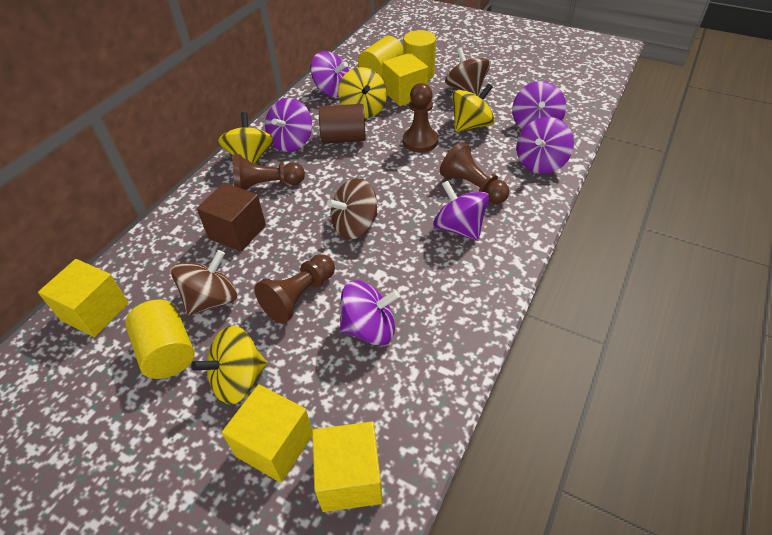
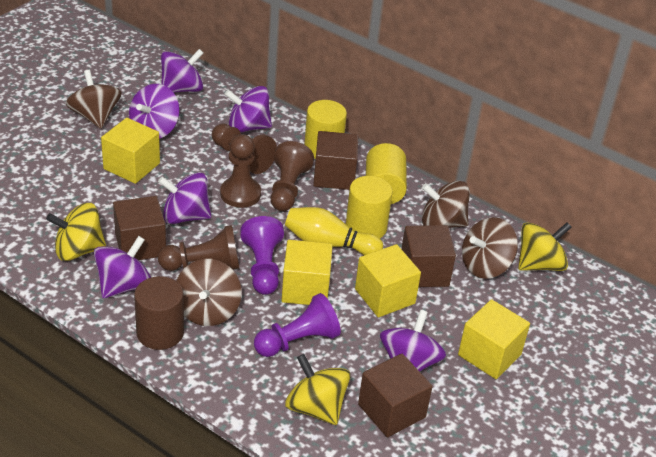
brown cube: 1 -> 4
brown spinning top: 3 -> 4
purple pawn: 0 -> 2
yellow bowling pin: 0 -> 1
yellow spinning top: 4 -> 3

